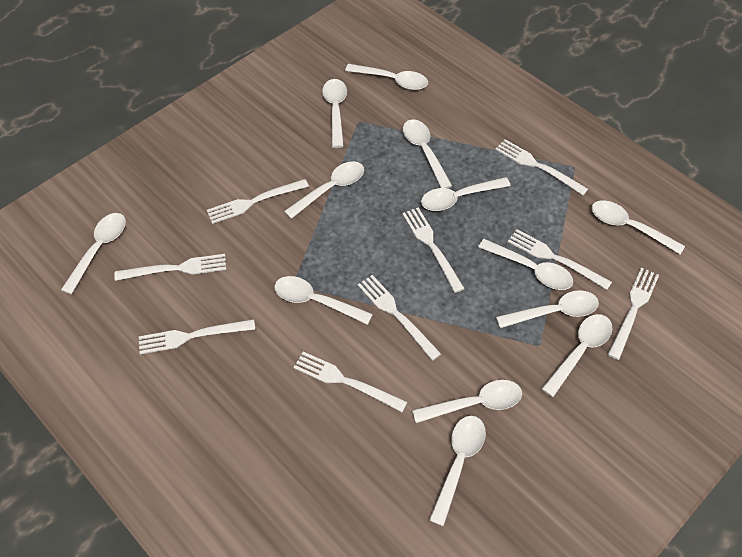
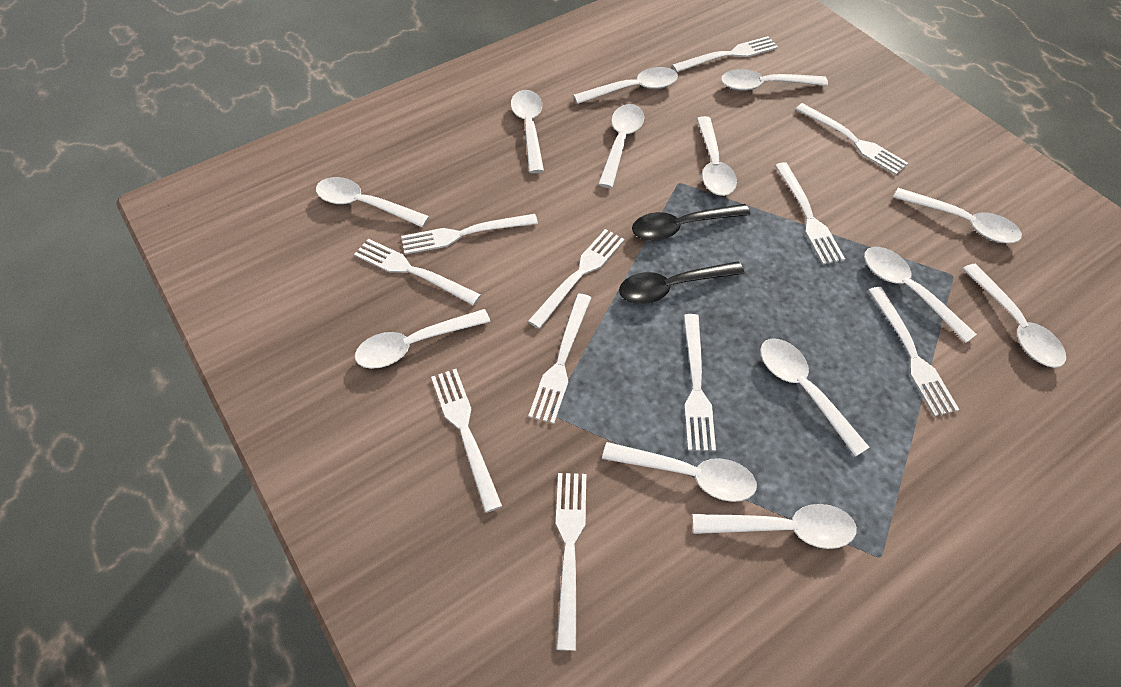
black spoon: 0 -> 2
white fork: 9 -> 11

